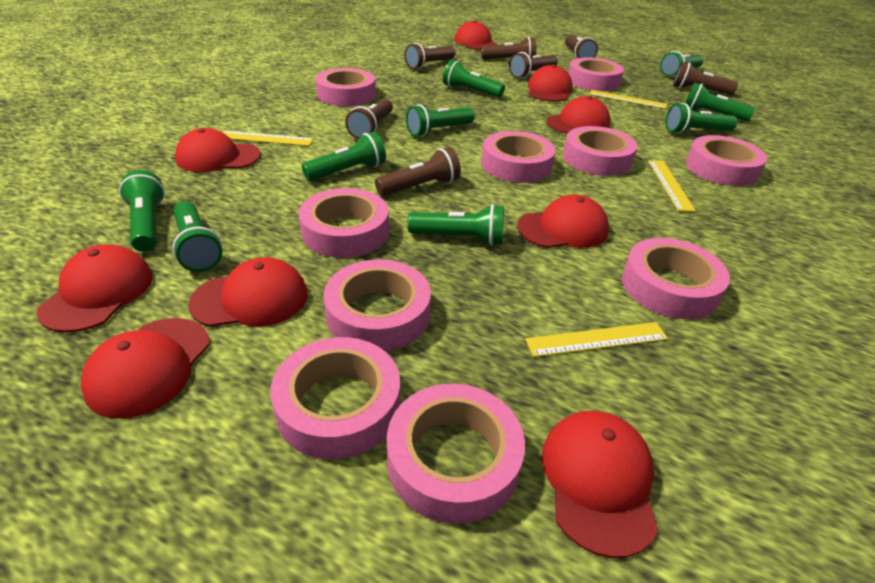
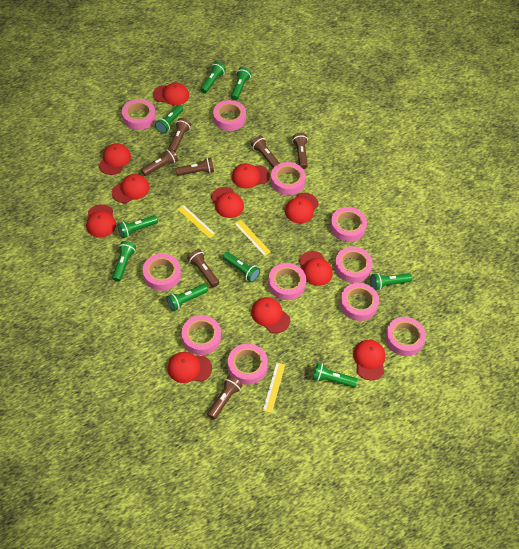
pink tape: 10 -> 11
red cap: 9 -> 11
yellow ruler: 4 -> 3

